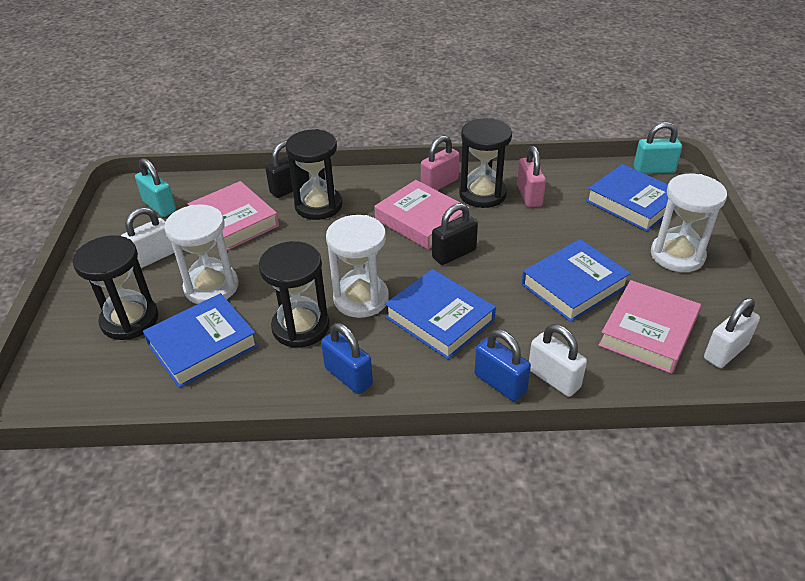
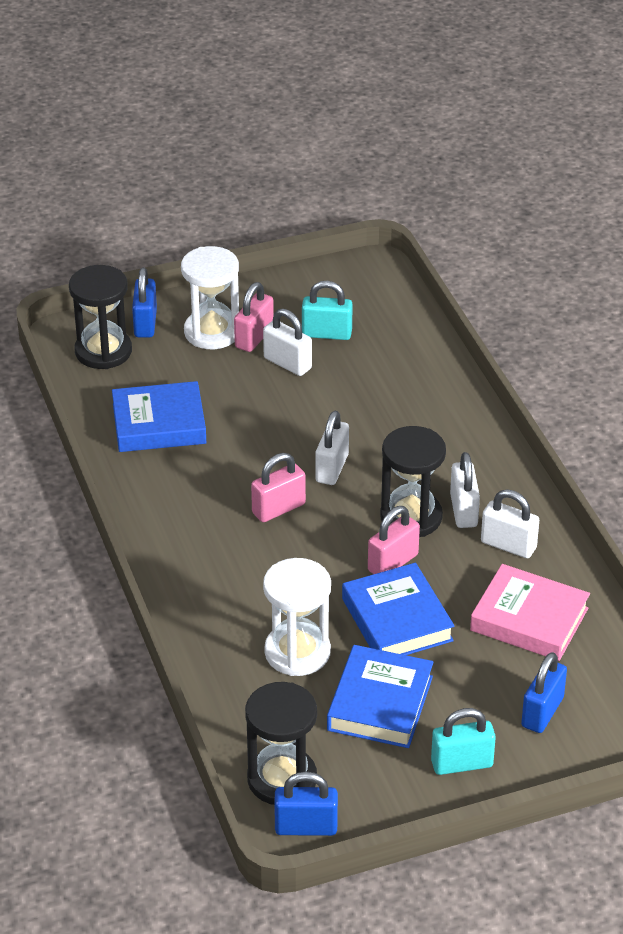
black hourglass: 4 -> 3
black padlock: 2 -> 0
blue book: 4 -> 3
blue padlock: 2 -> 3
pink book: 3 -> 1
pink padlock: 2 -> 3
white hourglass: 3 -> 2
white padlock: 3 -> 4

